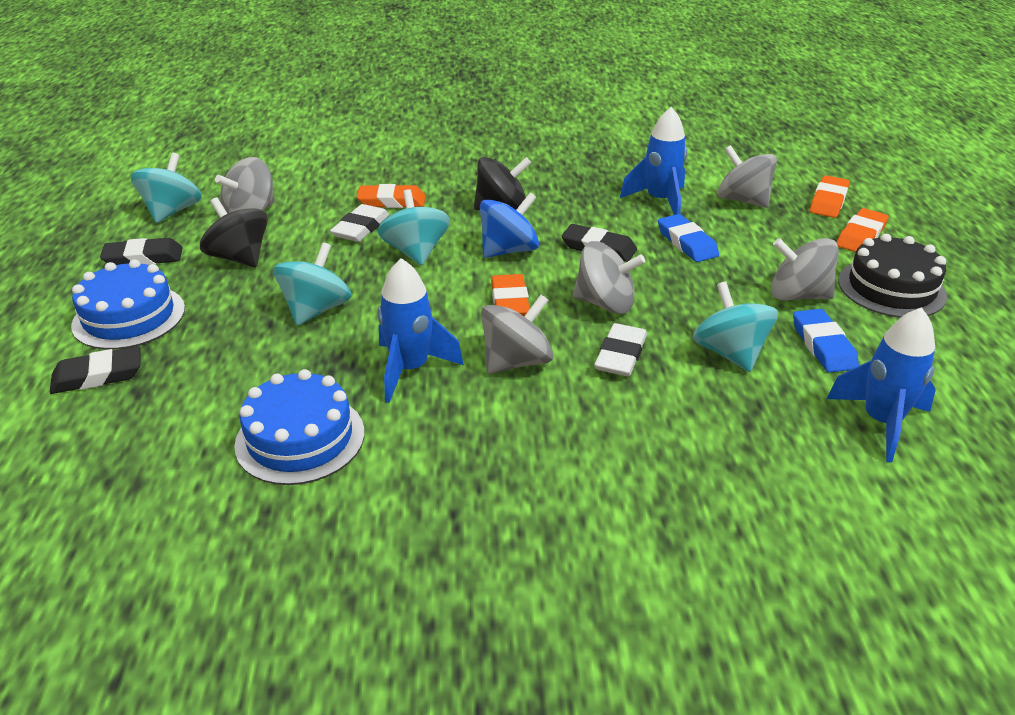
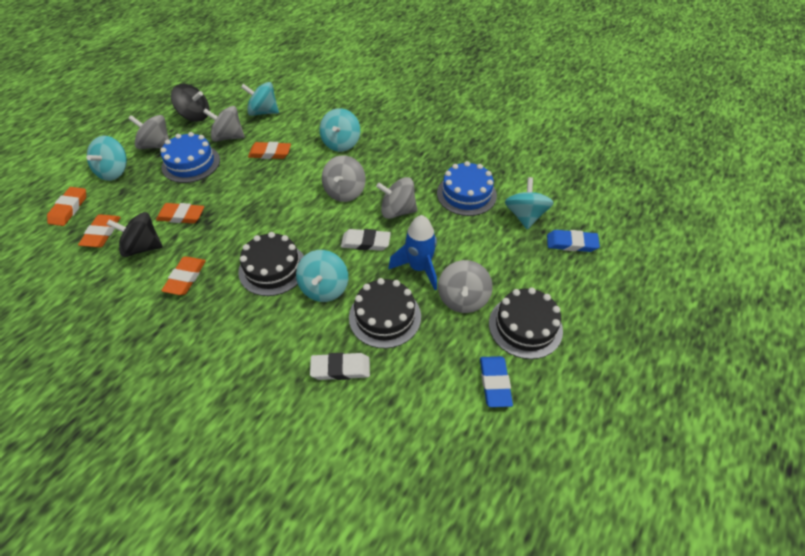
black cake: 1 -> 3
black eraser: 3 -> 0
blue rocket: 3 -> 1
blue spinning top: 1 -> 0
orange eraser: 4 -> 5
turquoise spinning top: 4 -> 5

